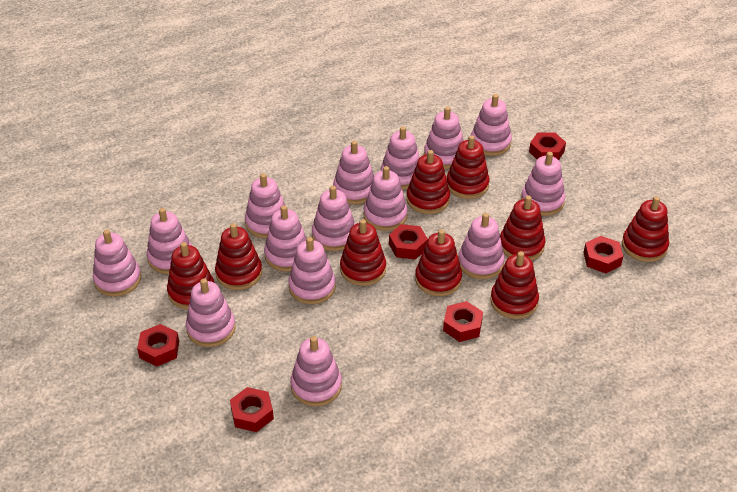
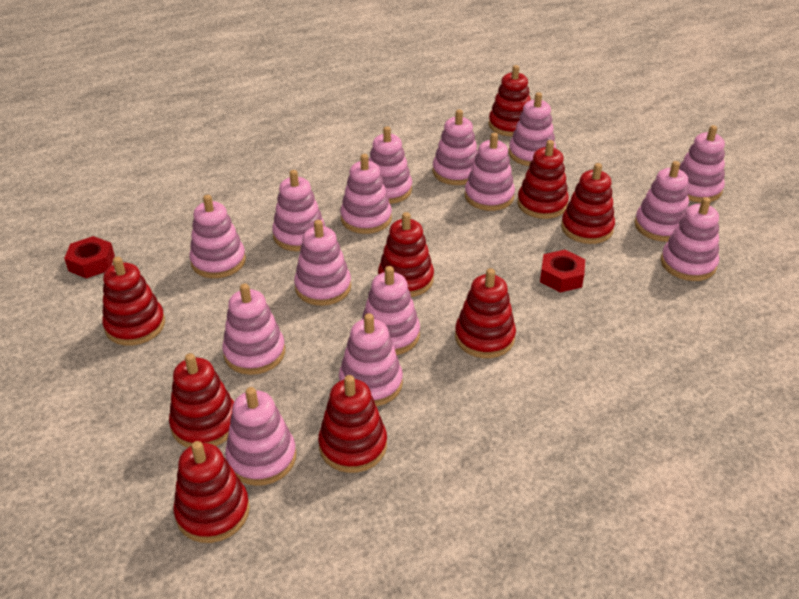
red nut: 6 -> 2

